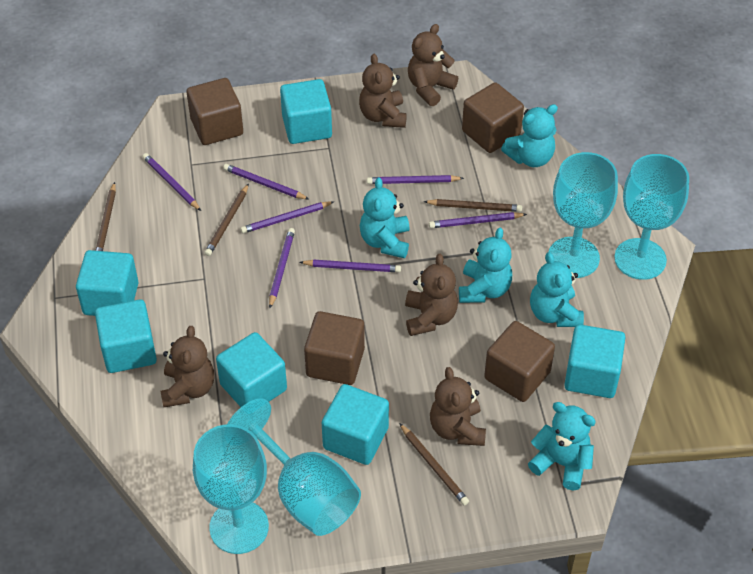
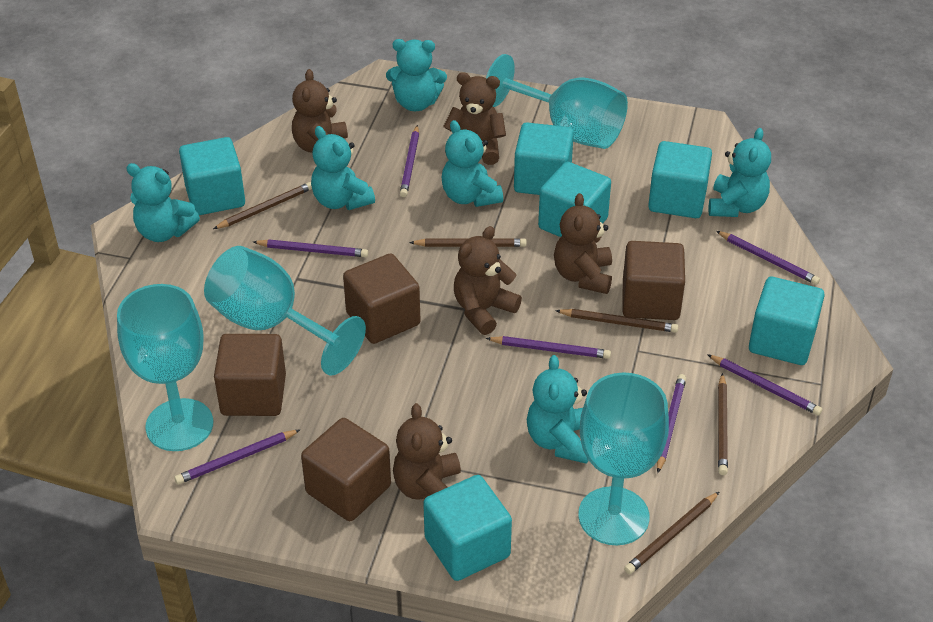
brown pencil: 4 -> 5
turquoise teddy bear: 5 -> 6

